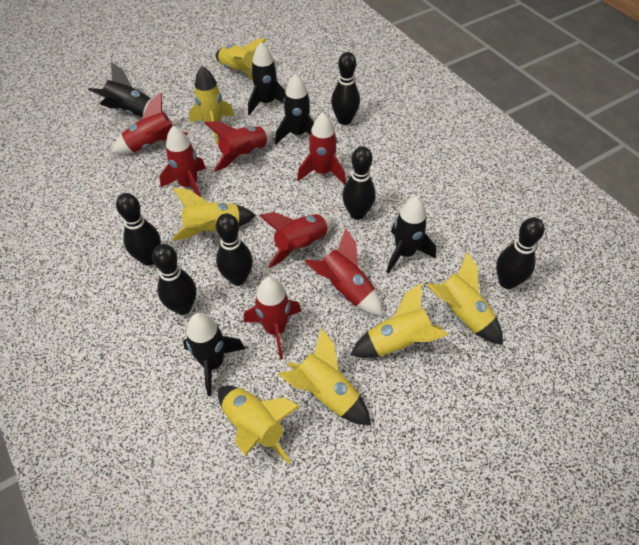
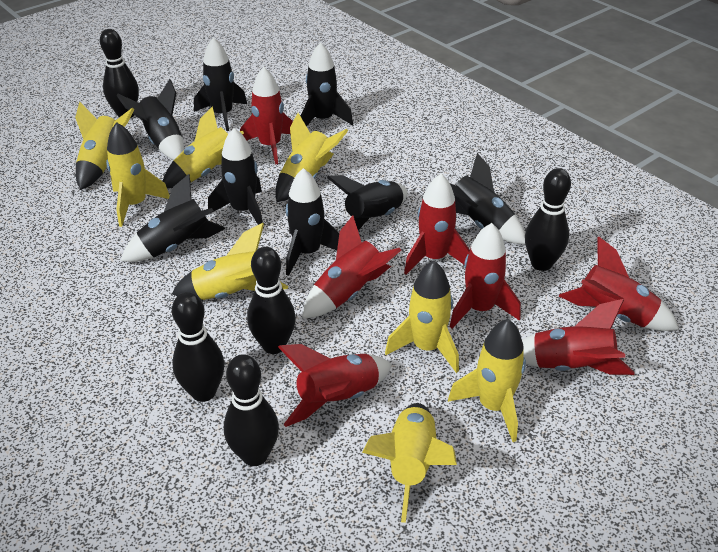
black bowling pin: 6 -> 5
black rocket: 5 -> 8
yellow rocket: 7 -> 8

